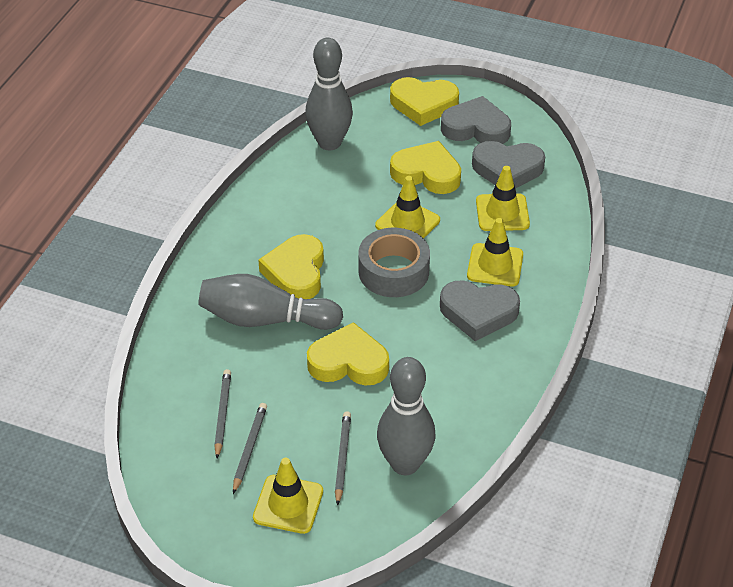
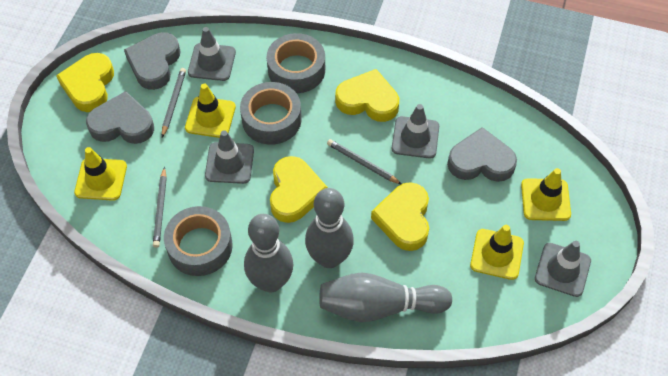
grey tape: 1 -> 3
grey traffic cone: 0 -> 4

